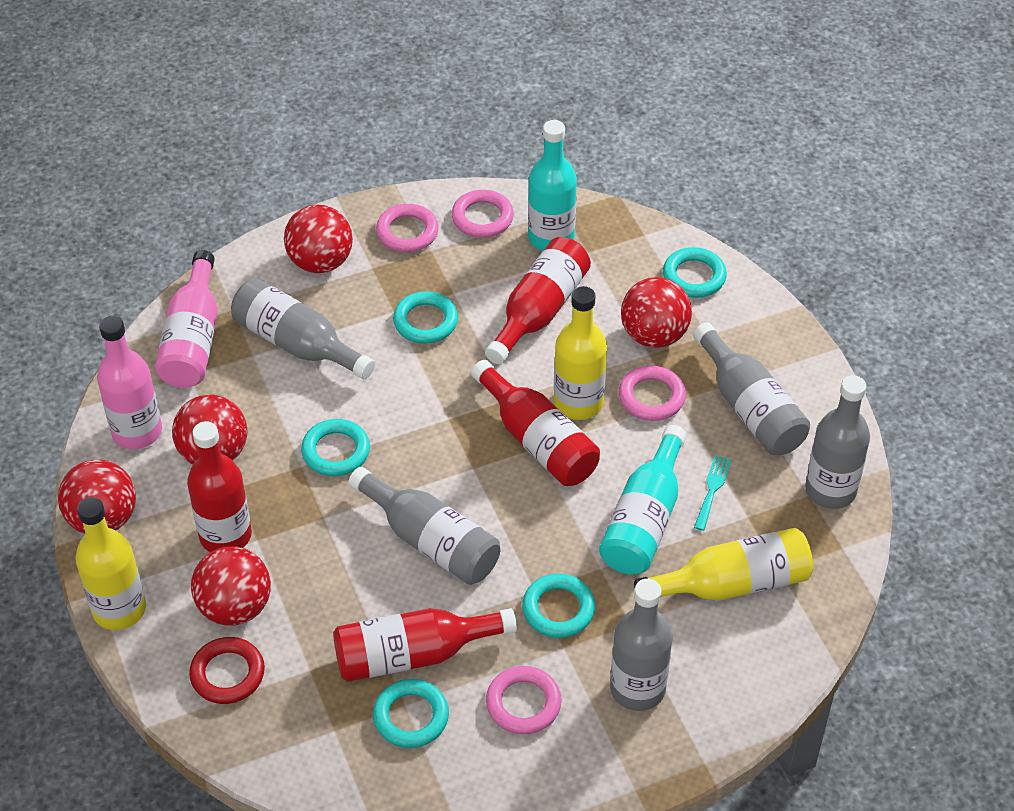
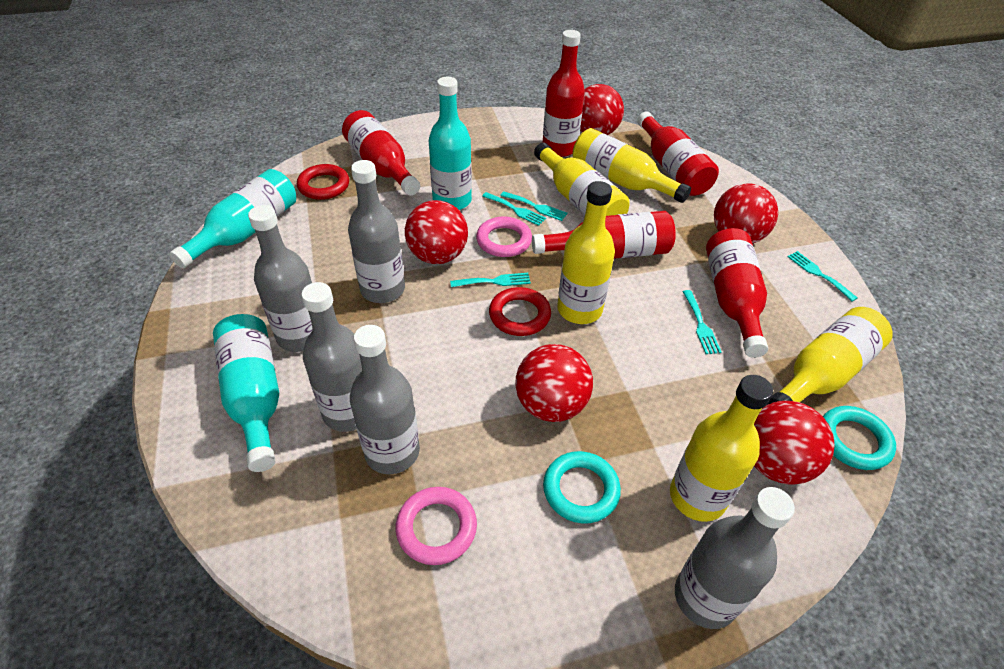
pink bottle: 2 -> 0
pink ring: 4 -> 2
red bottle: 4 -> 5
red ring: 1 -> 2
turquoise bottle: 2 -> 3
turquoise fork: 1 -> 5
turquoise ring: 5 -> 2
yellow bottle: 3 -> 5

